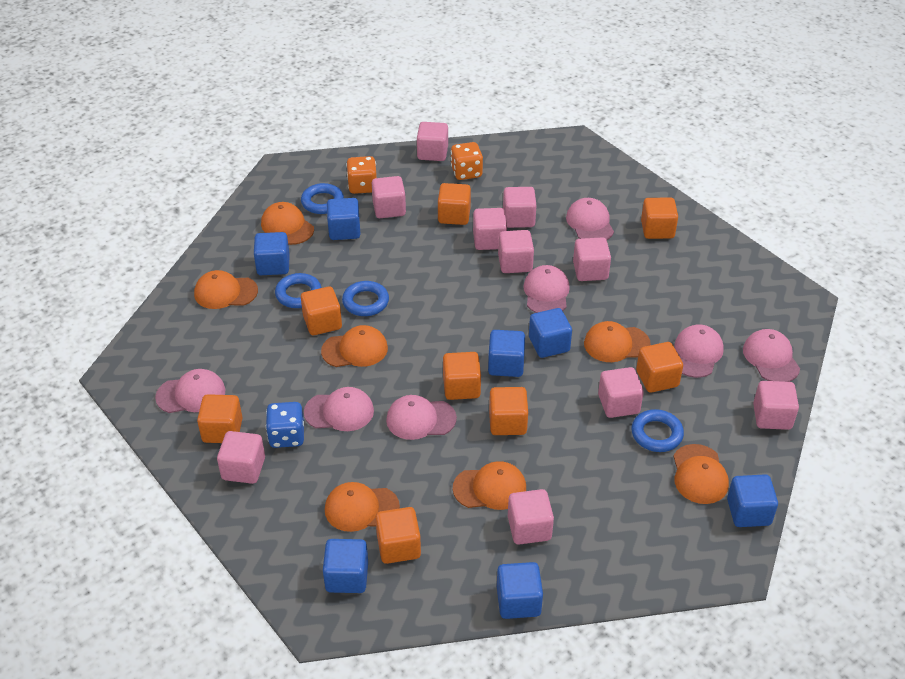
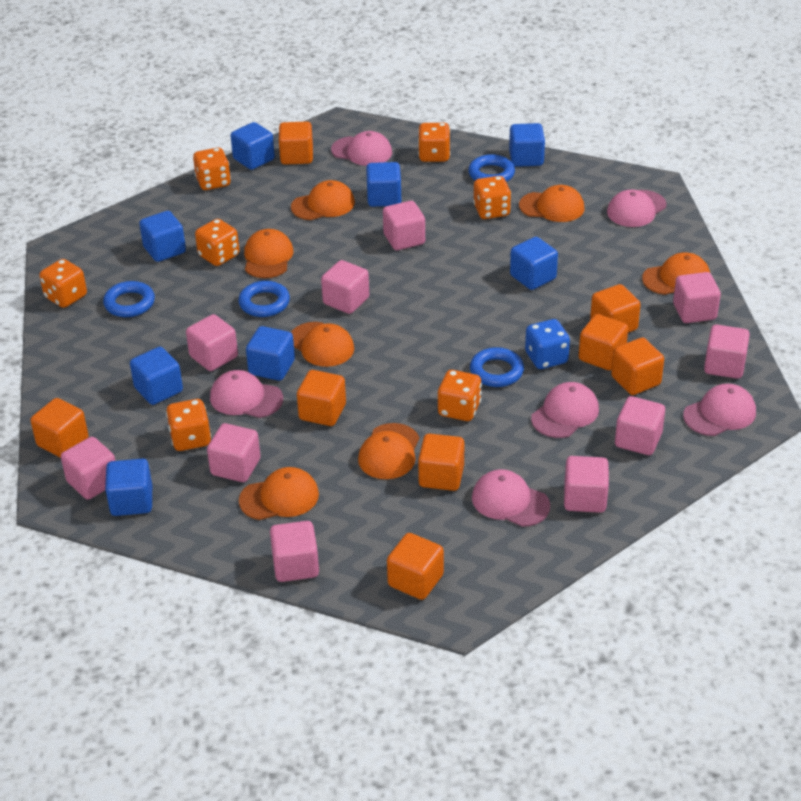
blue cube: 7 -> 8
orange dice: 2 -> 7
pink cap: 7 -> 6

